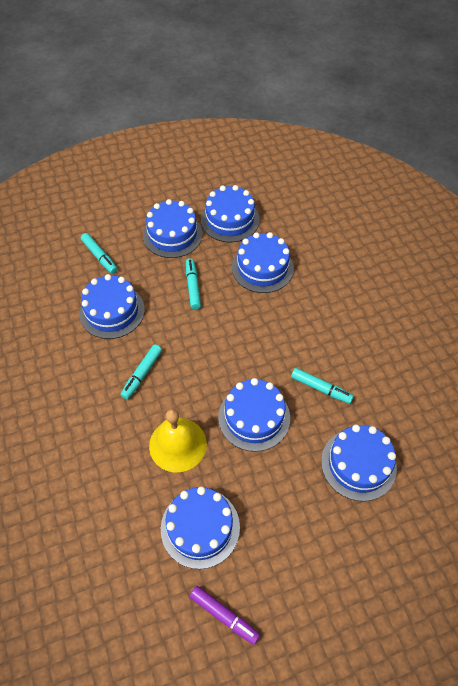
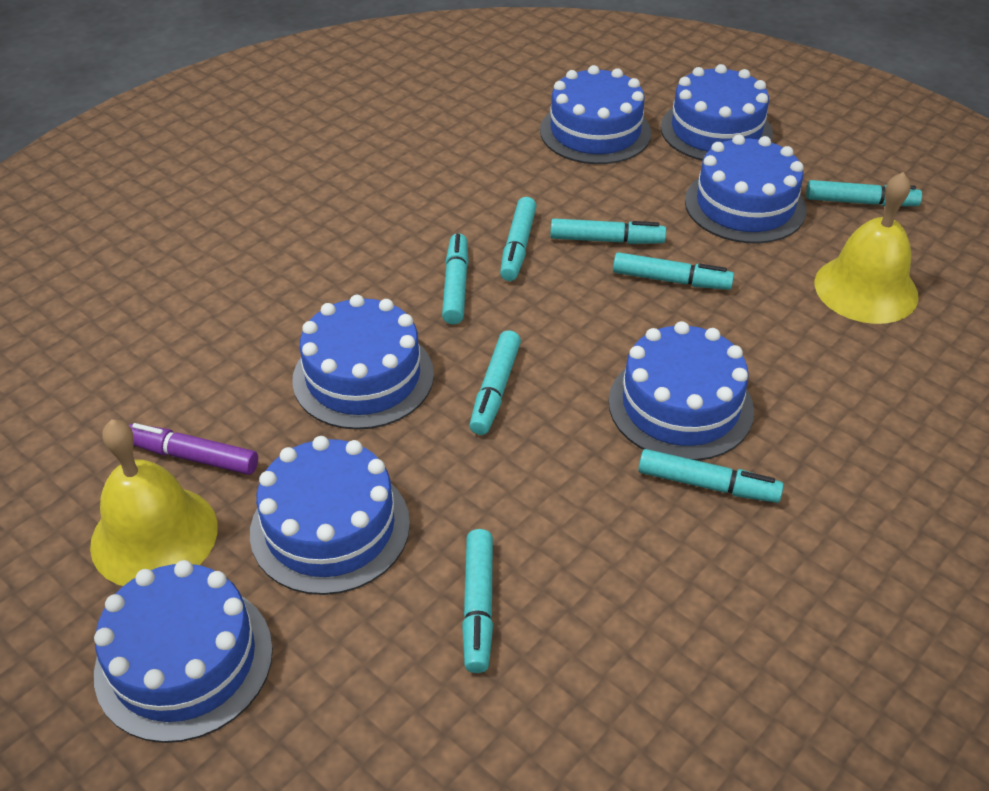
turquoise marker: 4 -> 8
yellow bell: 1 -> 2

